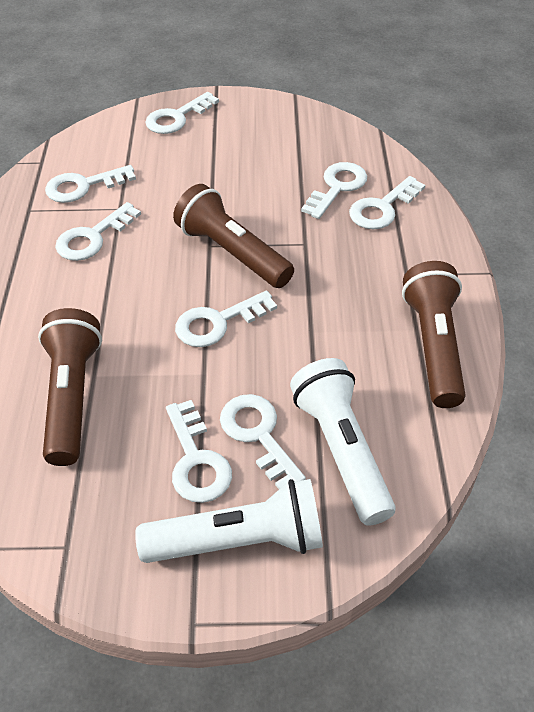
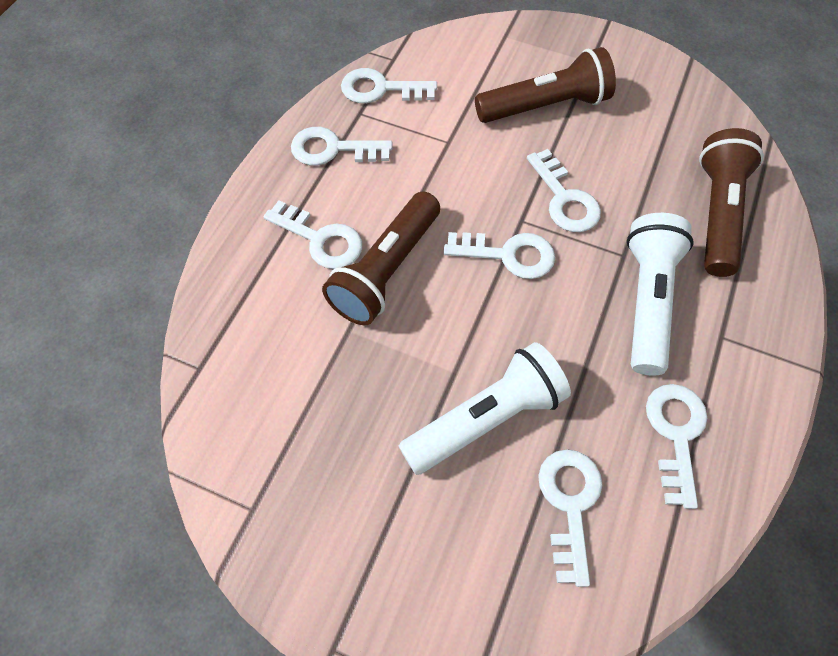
white key: 8 -> 7

